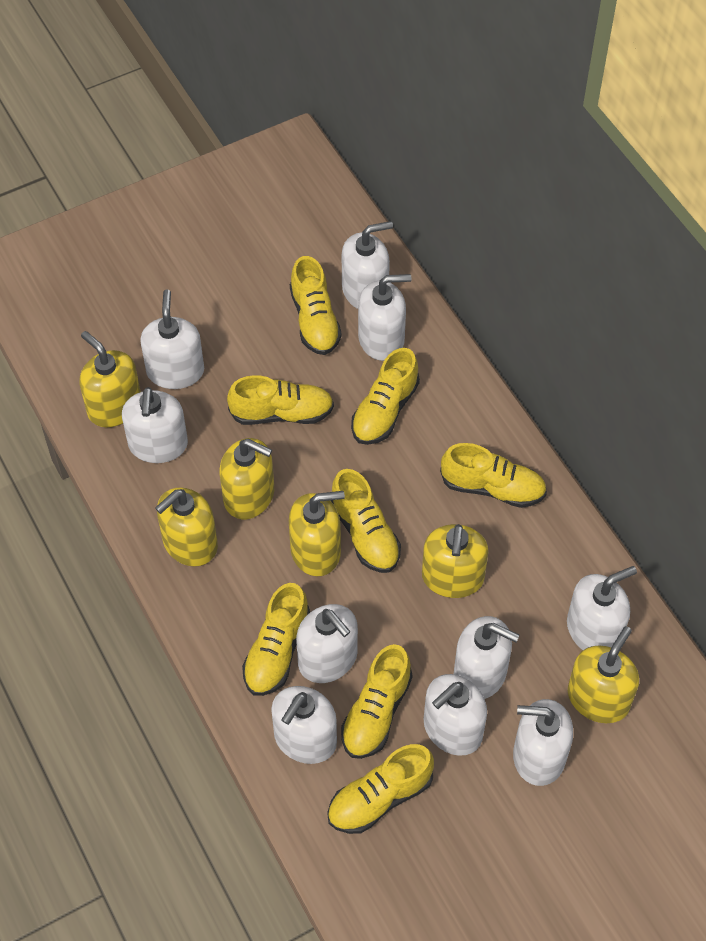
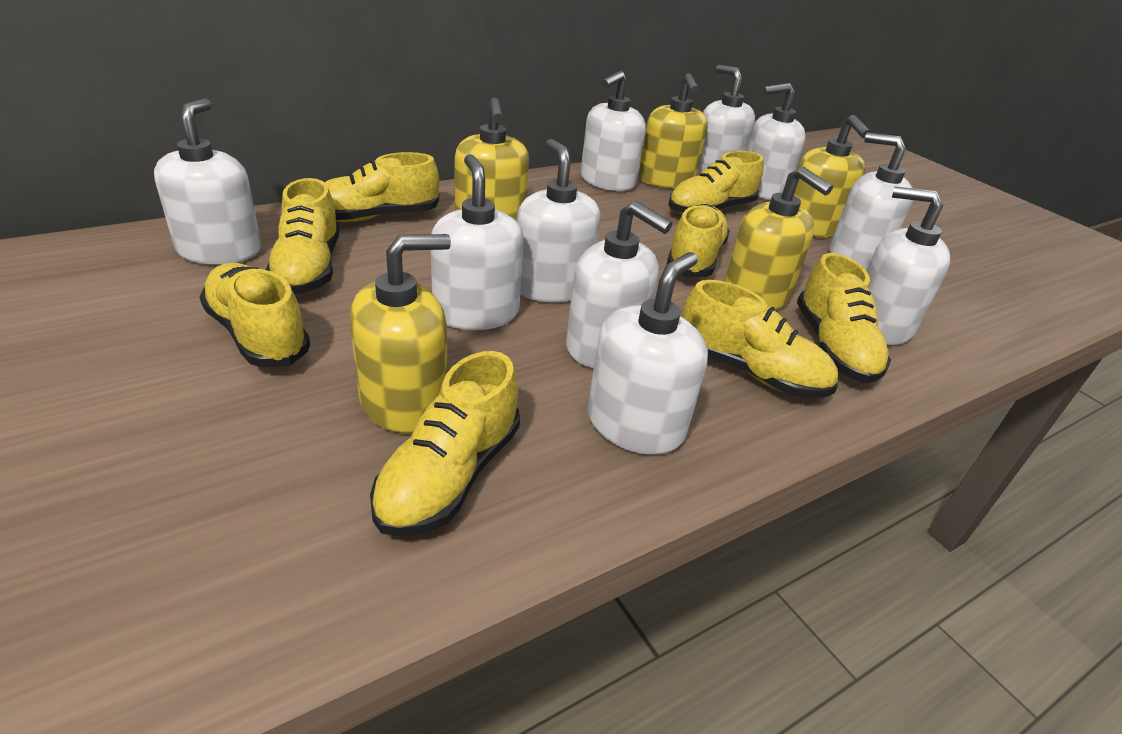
yellow soap dispenser: 6 -> 5

